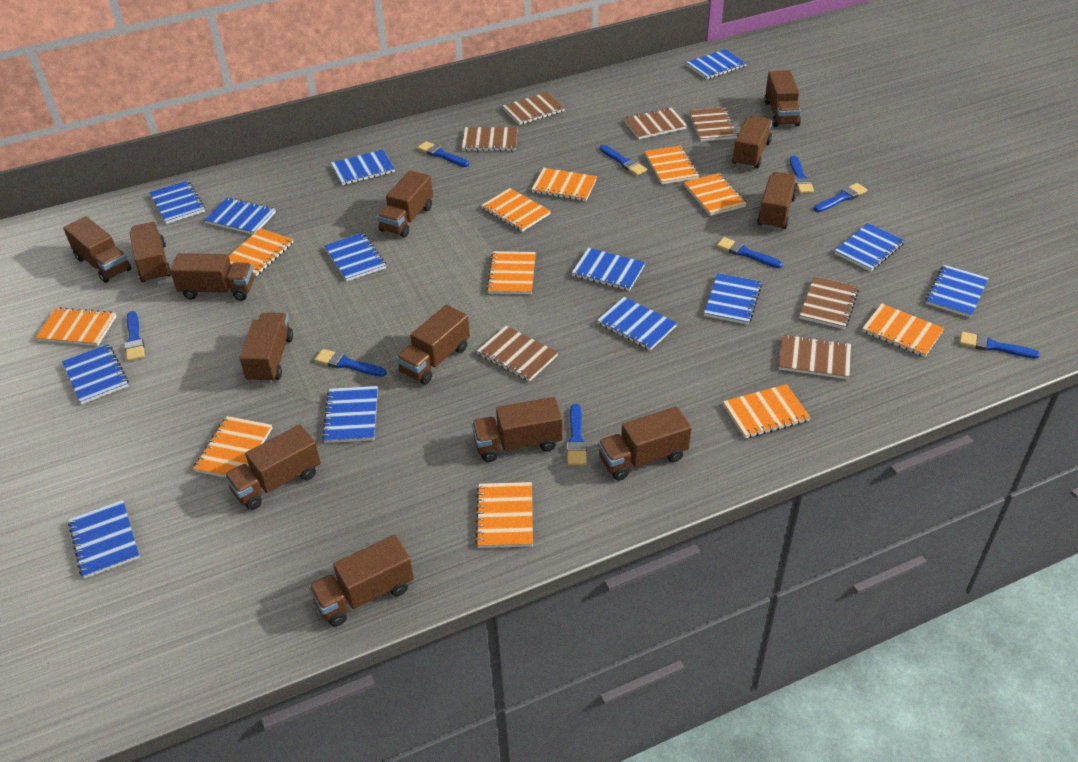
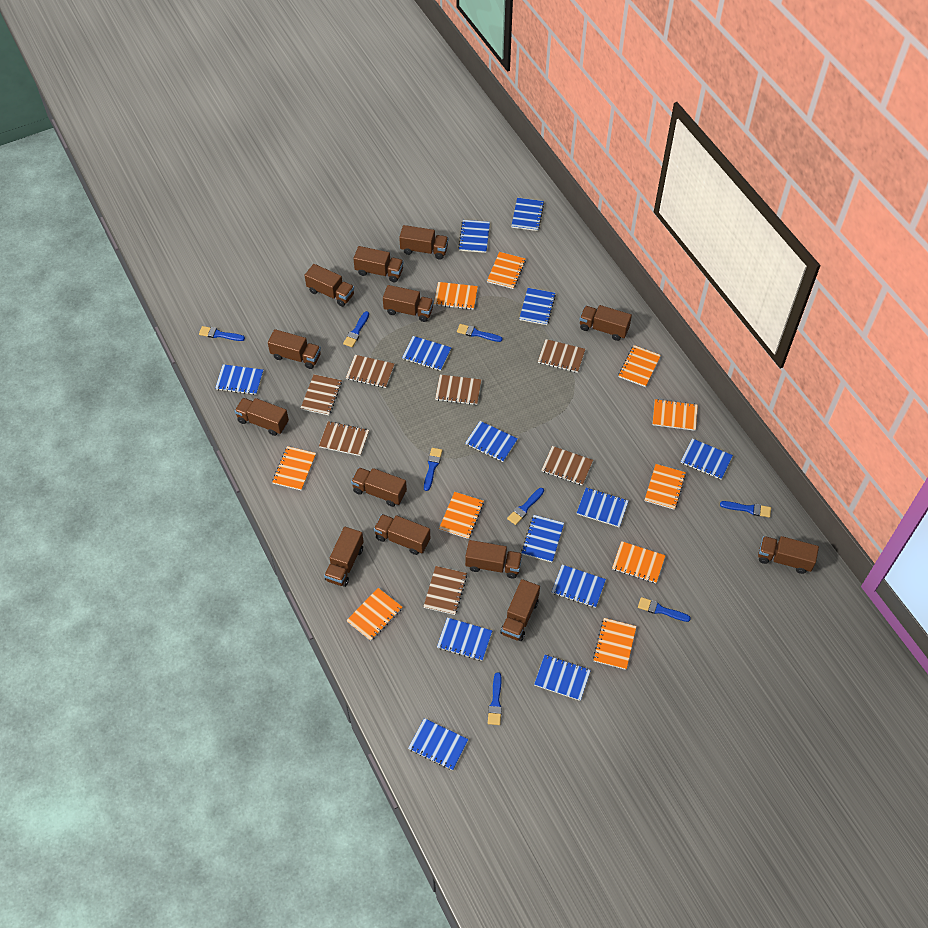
blue brush: 9 -> 8
orange notebook: 11 -> 10

